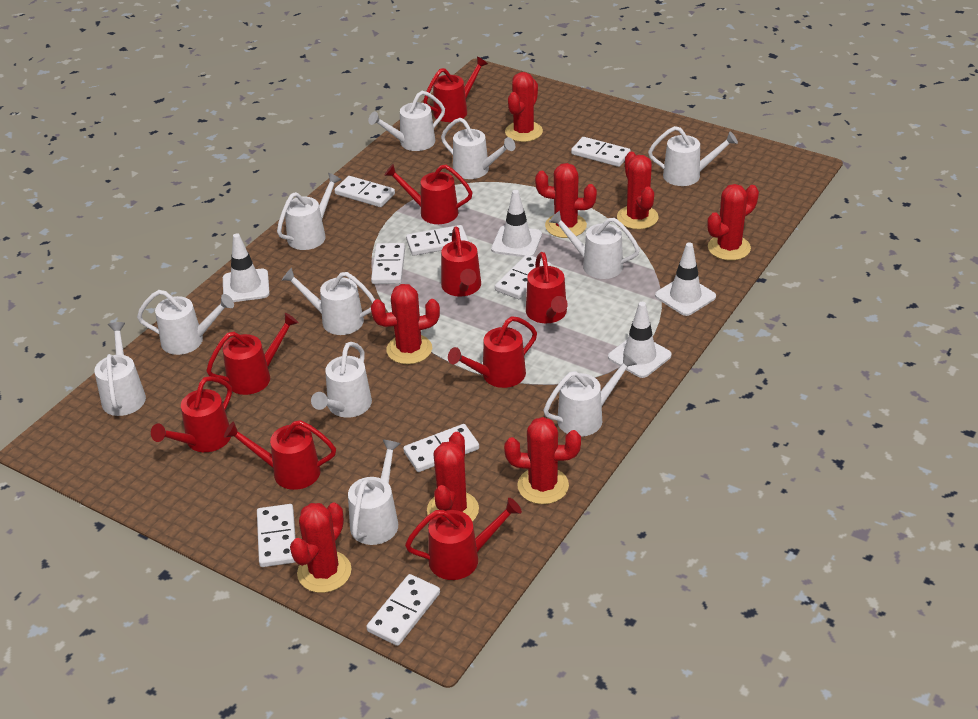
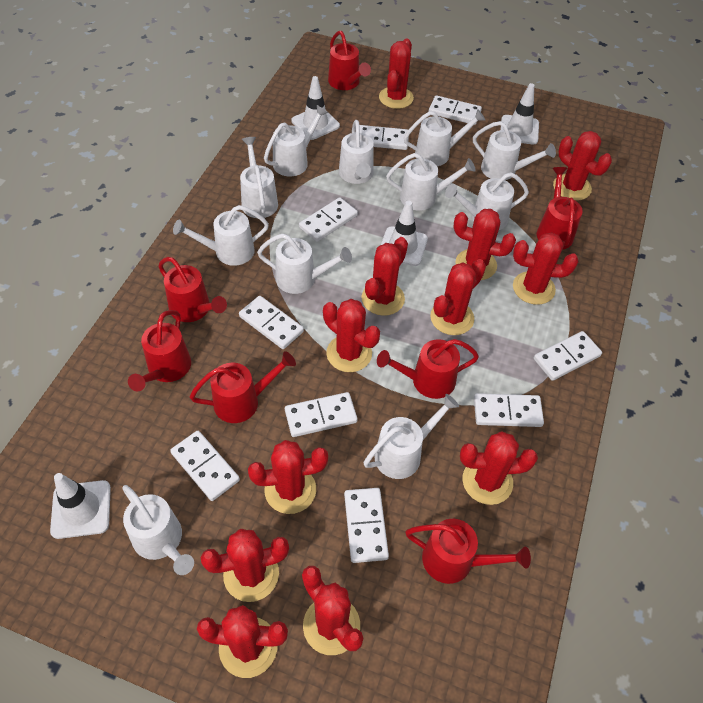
red cactus: 8 -> 12
red watering can: 9 -> 7
white domino: 8 -> 9

